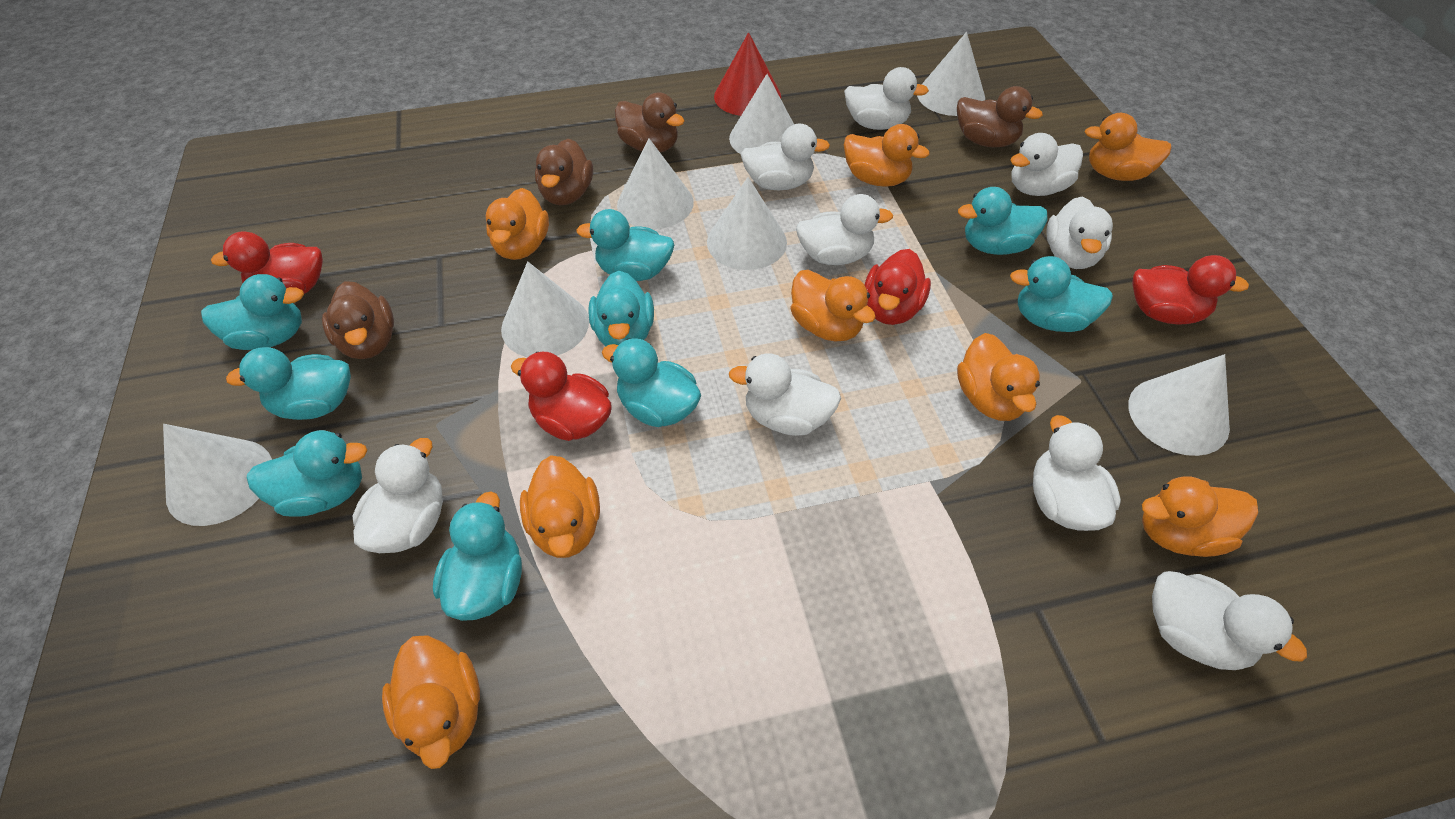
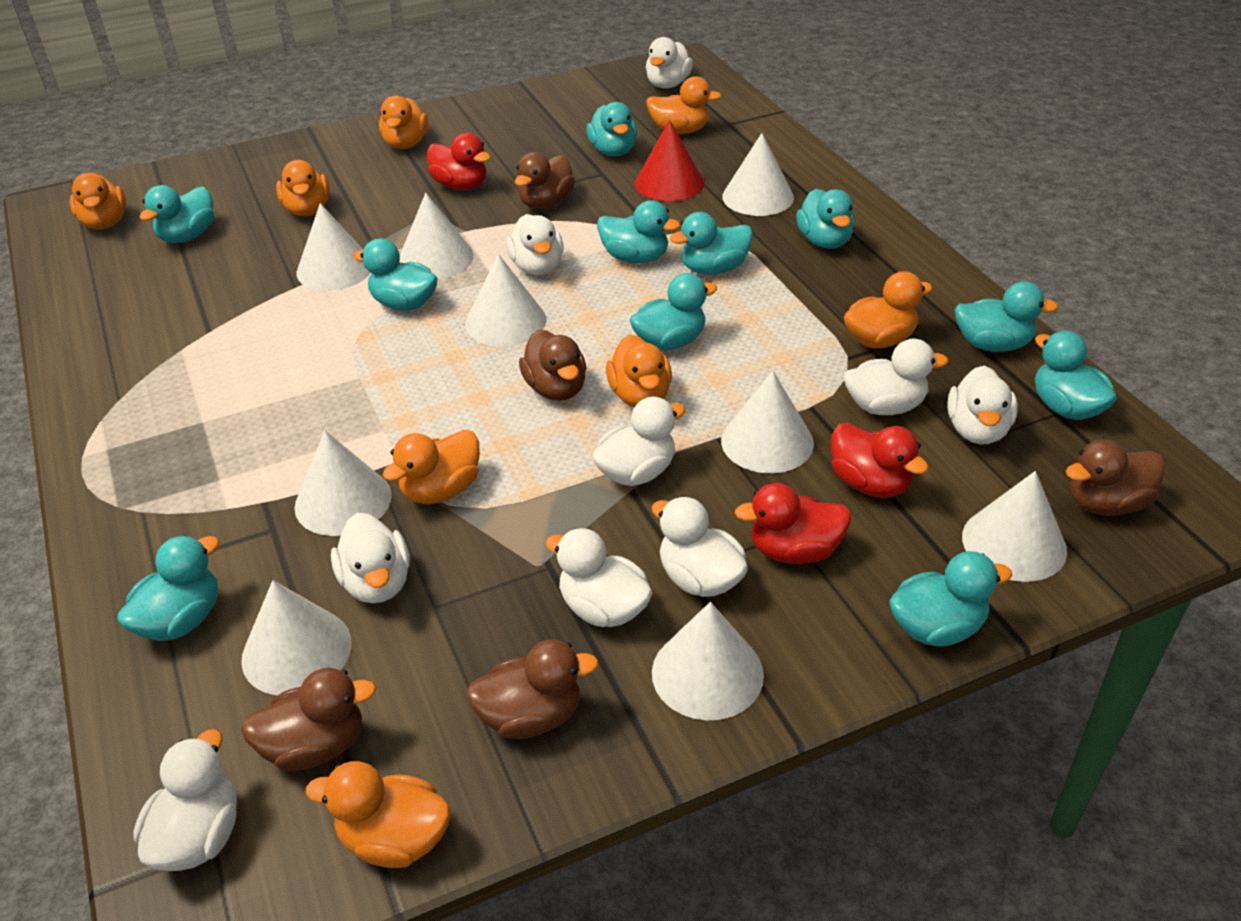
brown duck: 4 -> 5
red duck: 4 -> 3
turquoise duck: 9 -> 11
white cone: 7 -> 9

